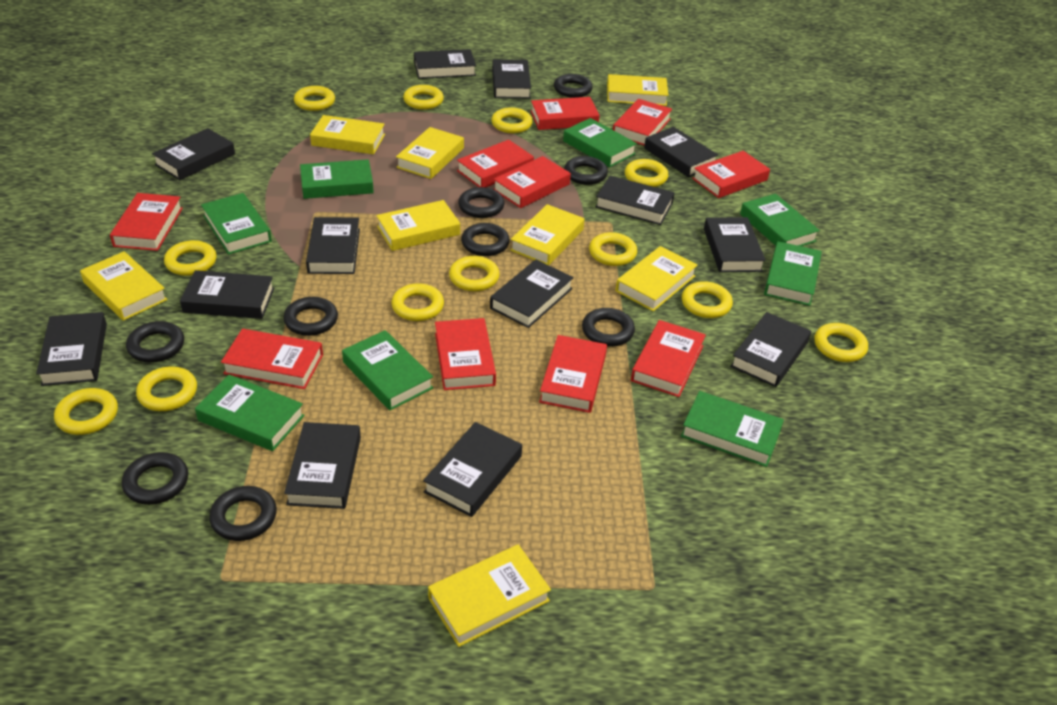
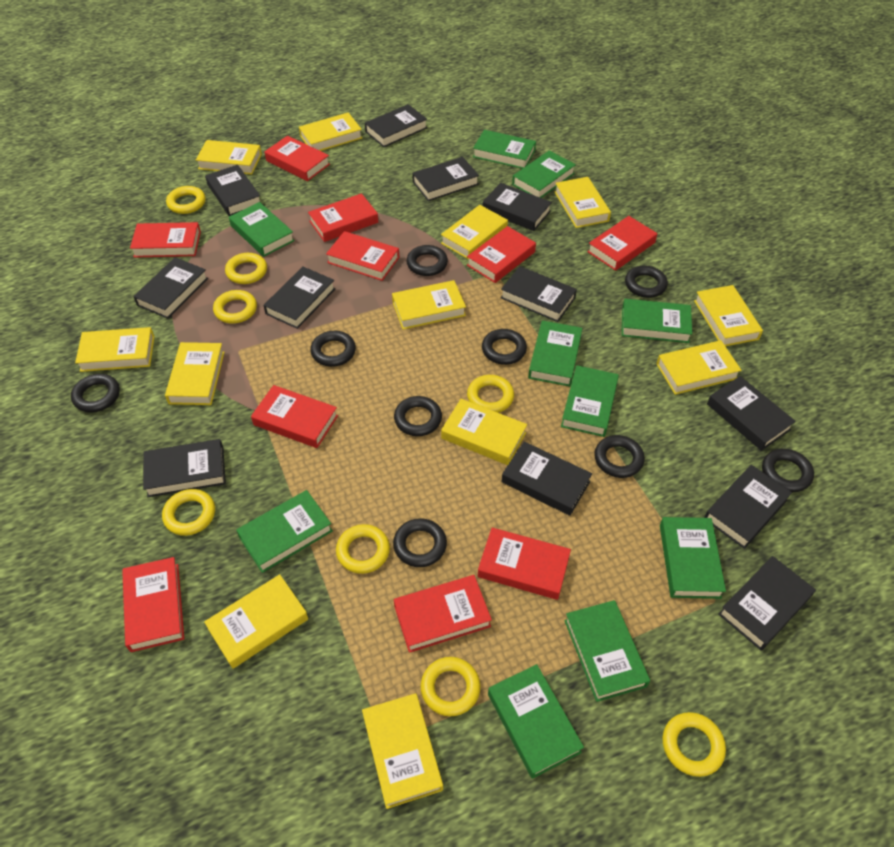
black book: 13 -> 12
green book: 8 -> 10
yellow book: 8 -> 12
yellow ring: 12 -> 8

